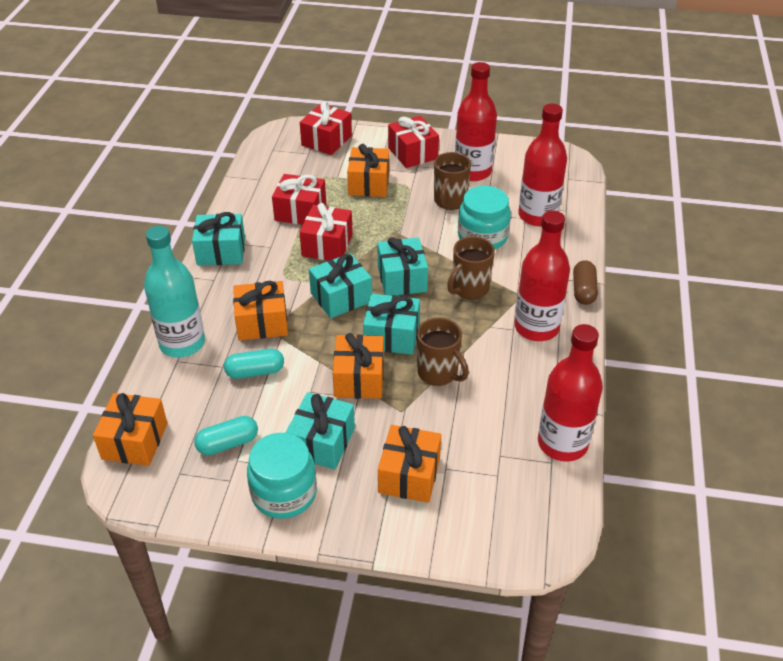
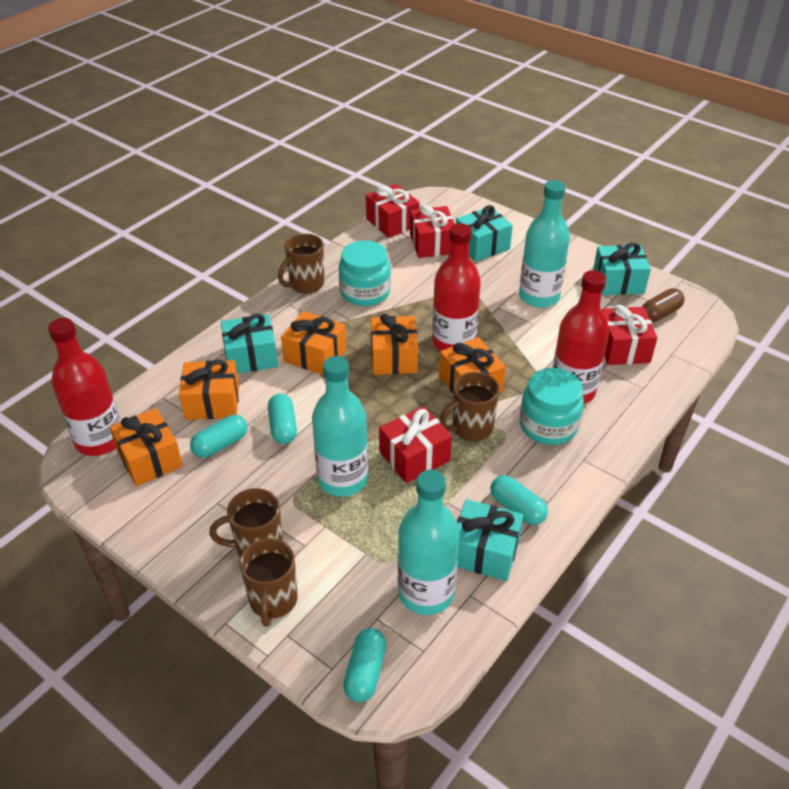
brown mug: 3 -> 4
red bottle: 4 -> 3
turquoise bottle: 1 -> 3
turquoise capsule: 2 -> 4
turquoise gift: 5 -> 4

